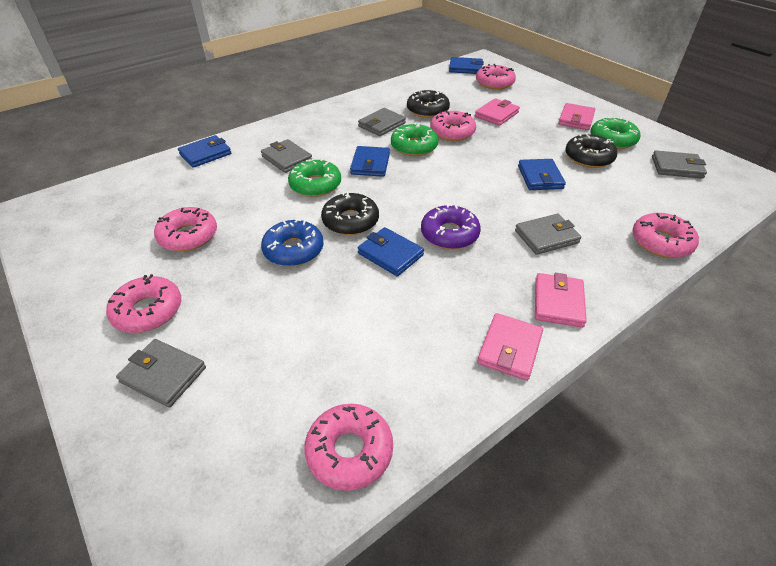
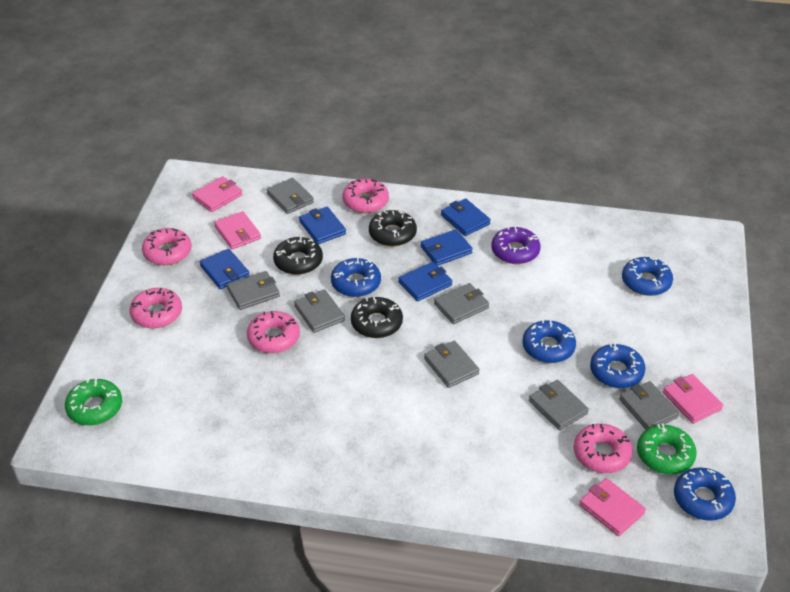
blue donut: 1 -> 5
green donut: 3 -> 2
grey wallet: 5 -> 7
pink donut: 6 -> 5

